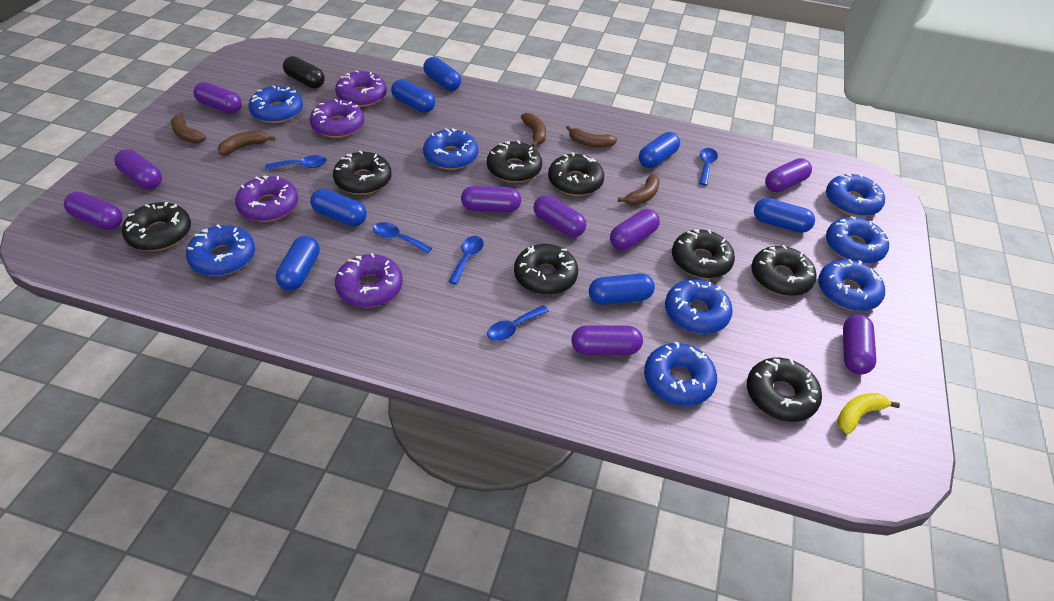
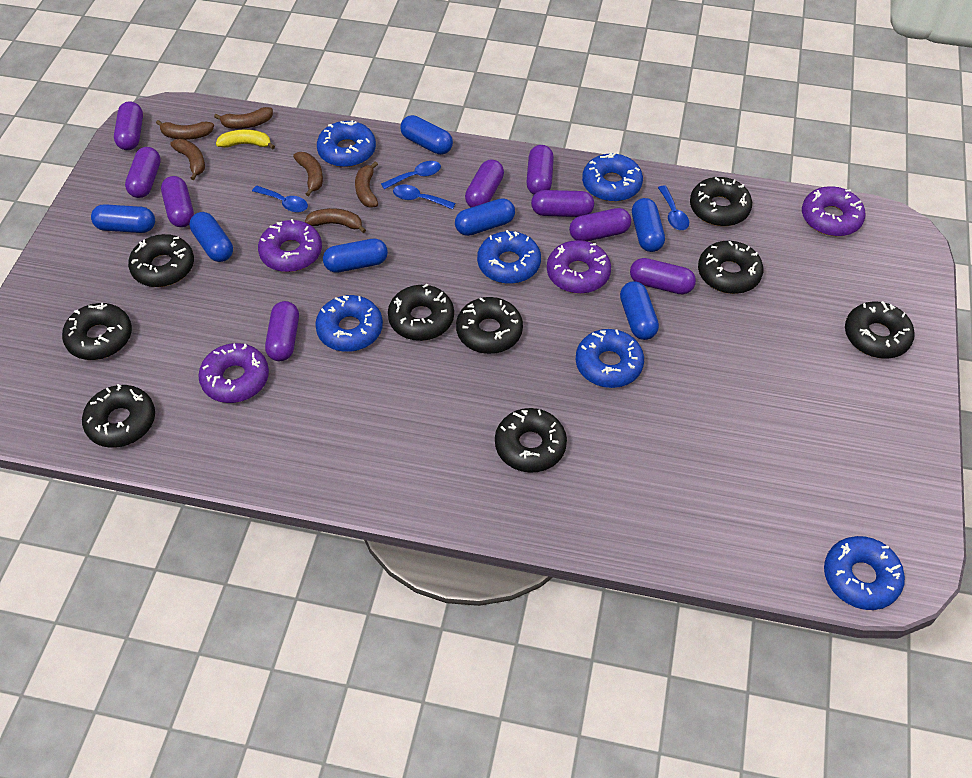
black capsule: 1 -> 0
black donut: 8 -> 9
blue donut: 8 -> 6
blue spoon: 5 -> 4
brown banana: 5 -> 6

